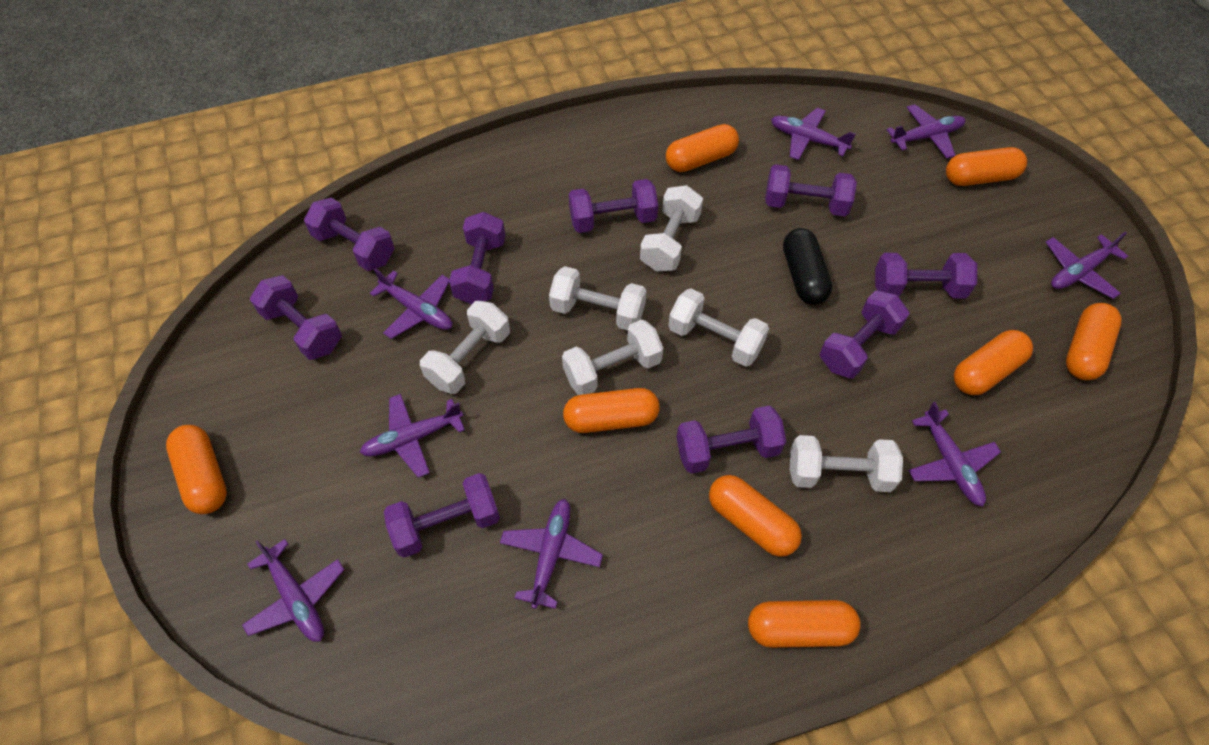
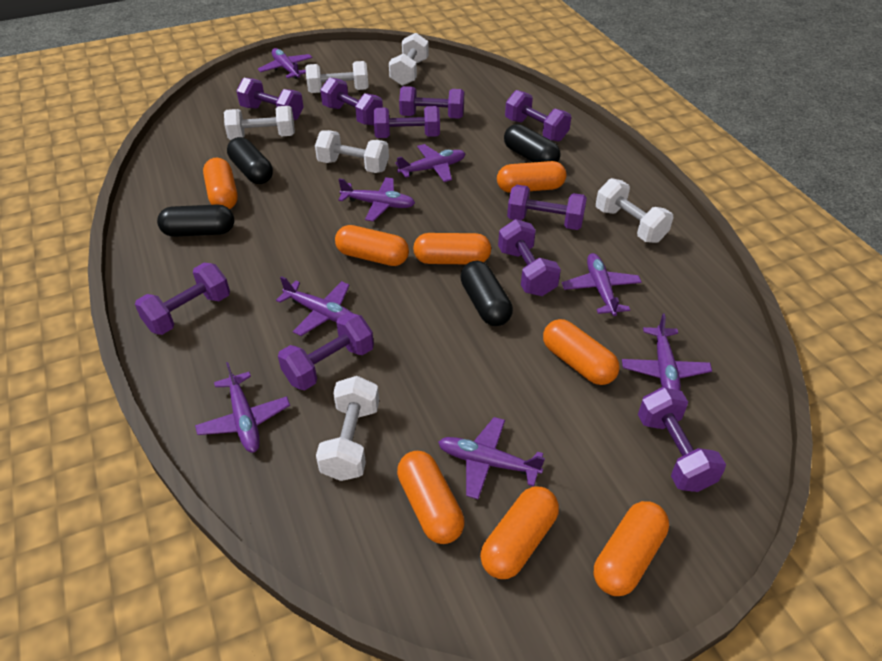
black capsule: 1 -> 4
purple dumbbell: 9 -> 10

